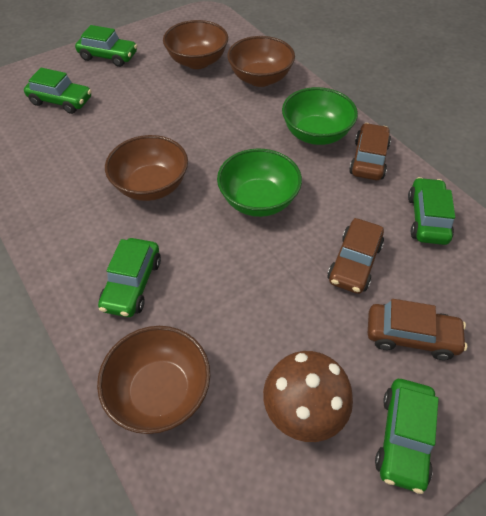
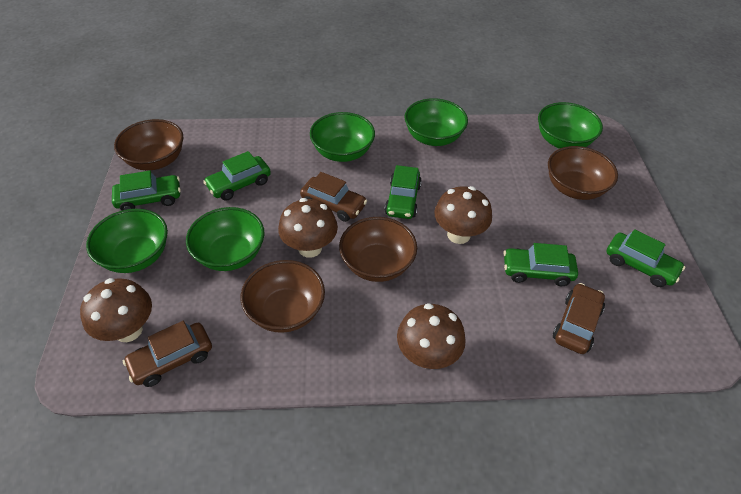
brown mushroom: 1 -> 4
green bowl: 2 -> 5

